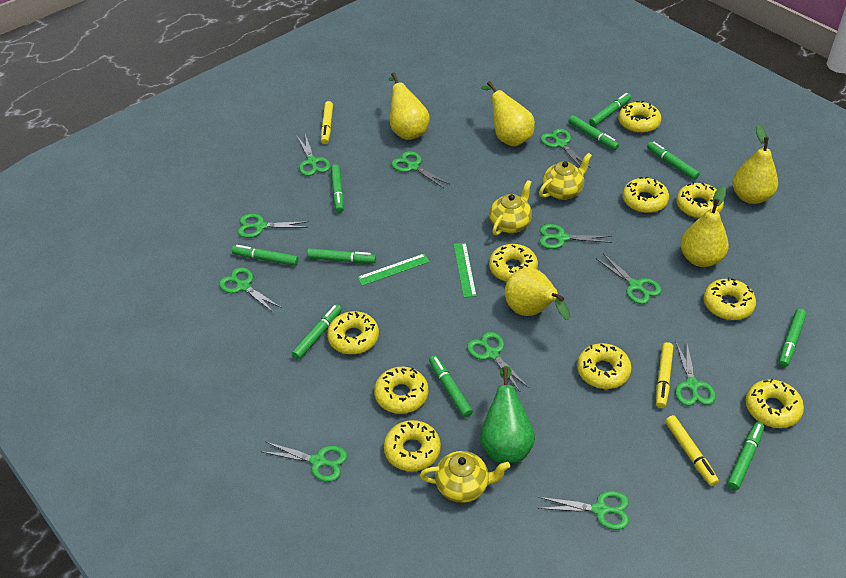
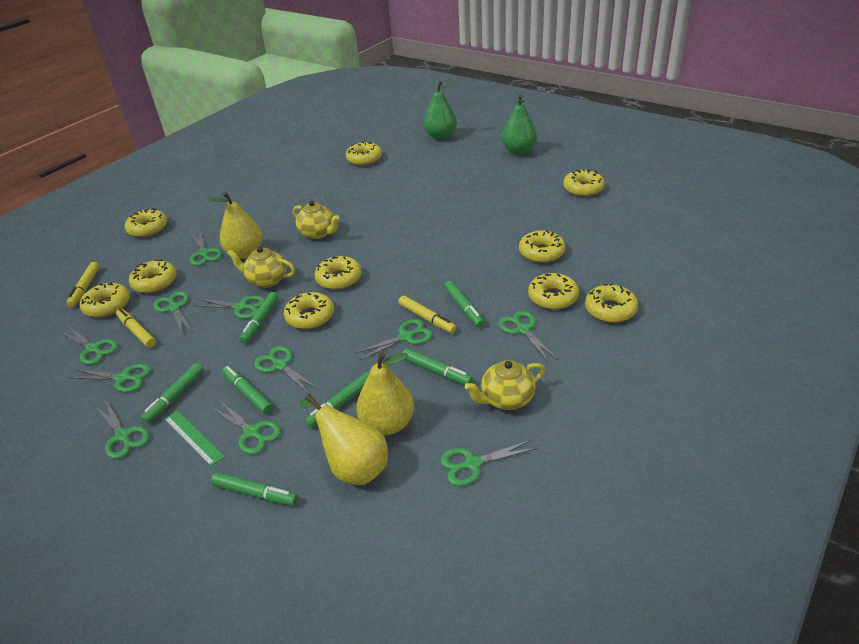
green marker: 10 -> 7
green pear: 1 -> 2
green ruler: 2 -> 1
yellow pear: 5 -> 3

